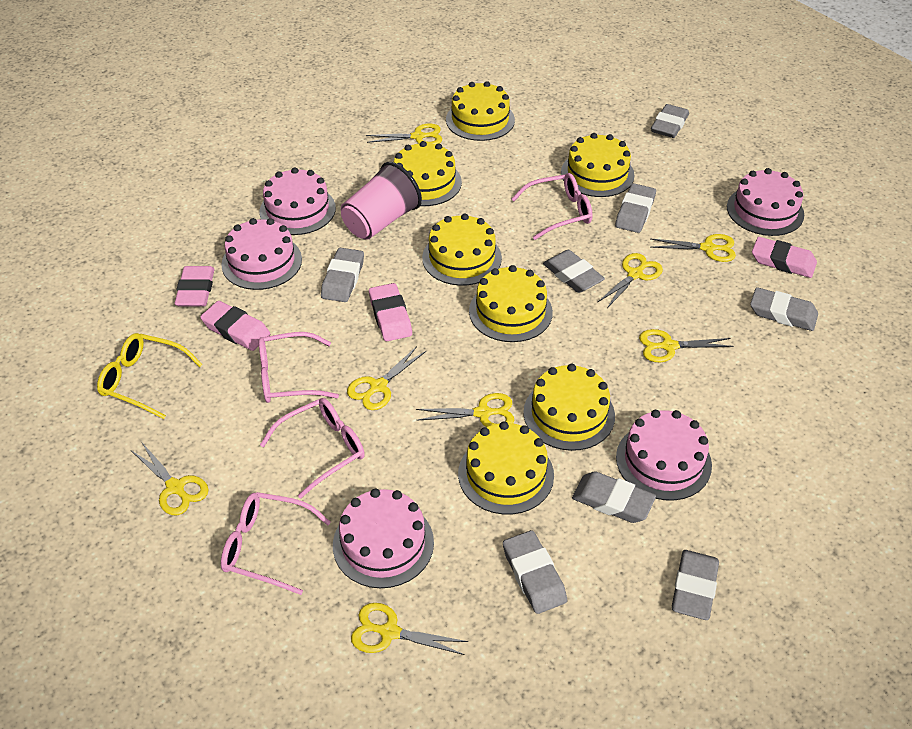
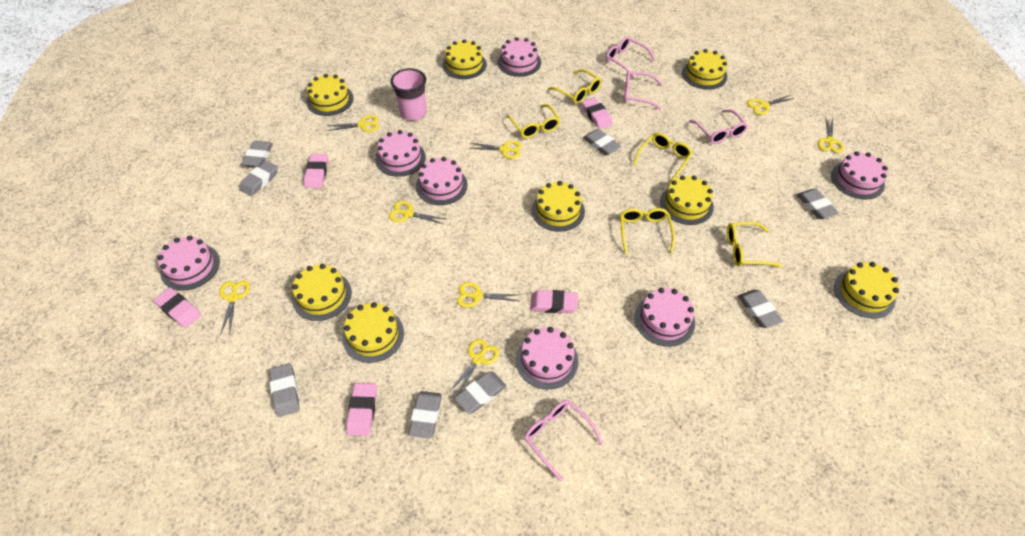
pink cake: 5 -> 7
pink eraser: 4 -> 5
yellow cake: 7 -> 8
yellow glasses: 1 -> 5

